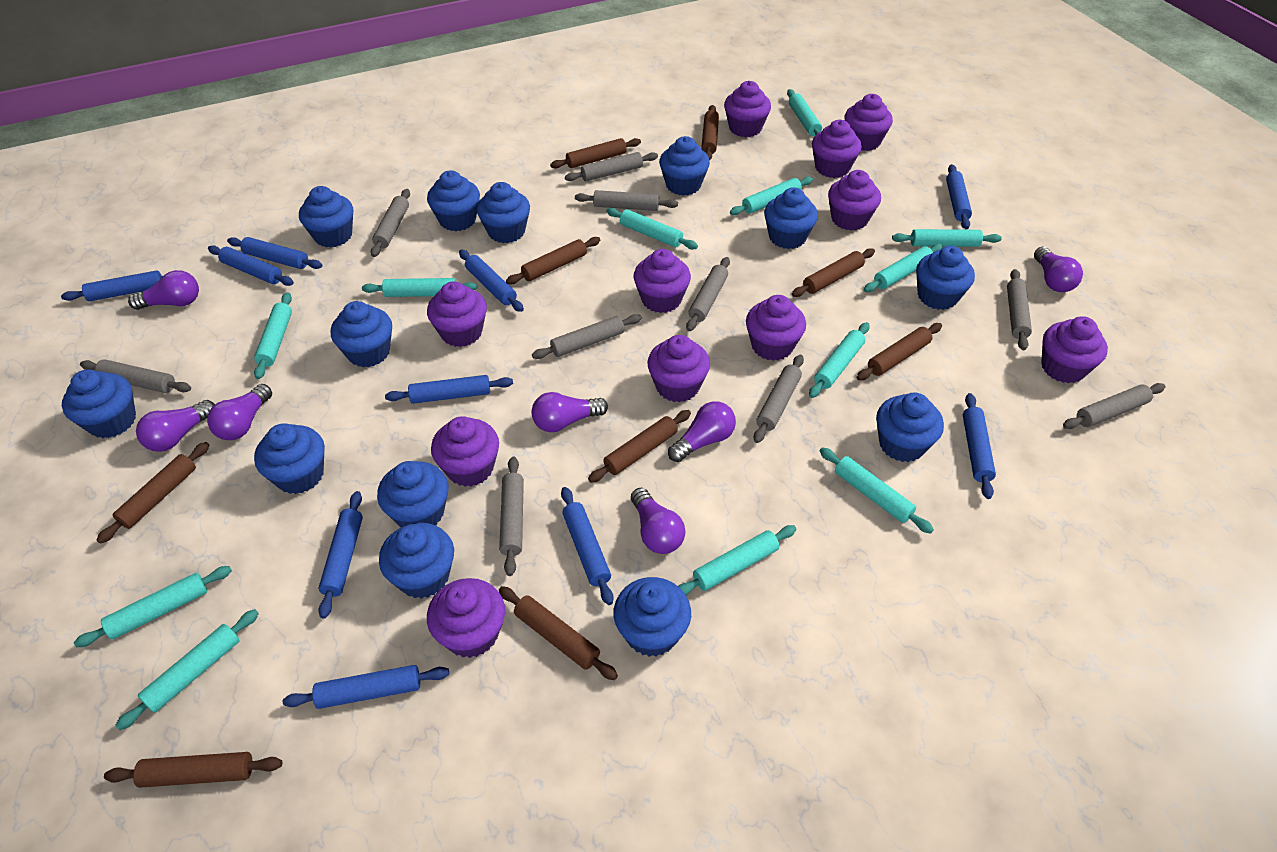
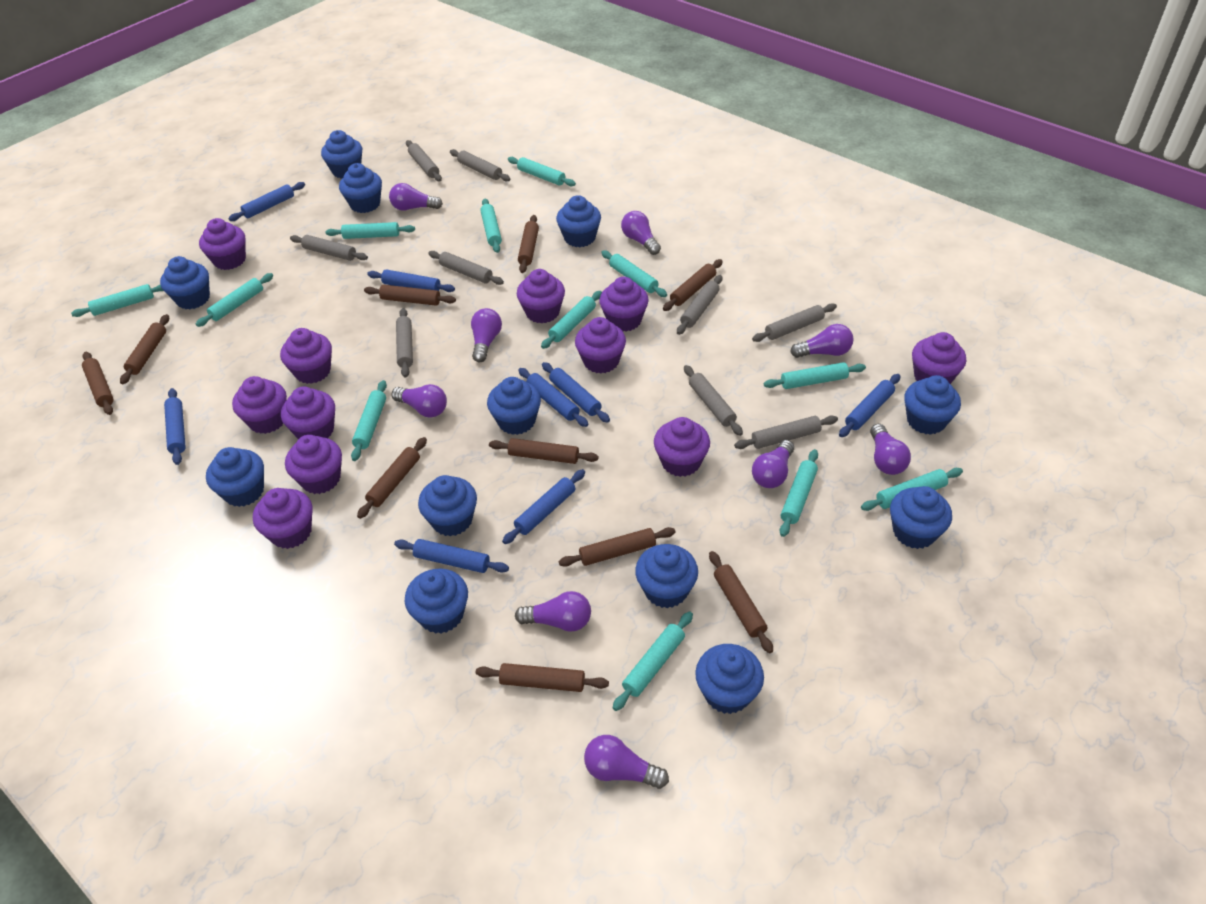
blue cupcake: 13 -> 12
blue rolling pin: 10 -> 8
brown rolling pin: 9 -> 10
grey rolling pin: 10 -> 9
purple light bulb: 7 -> 9

